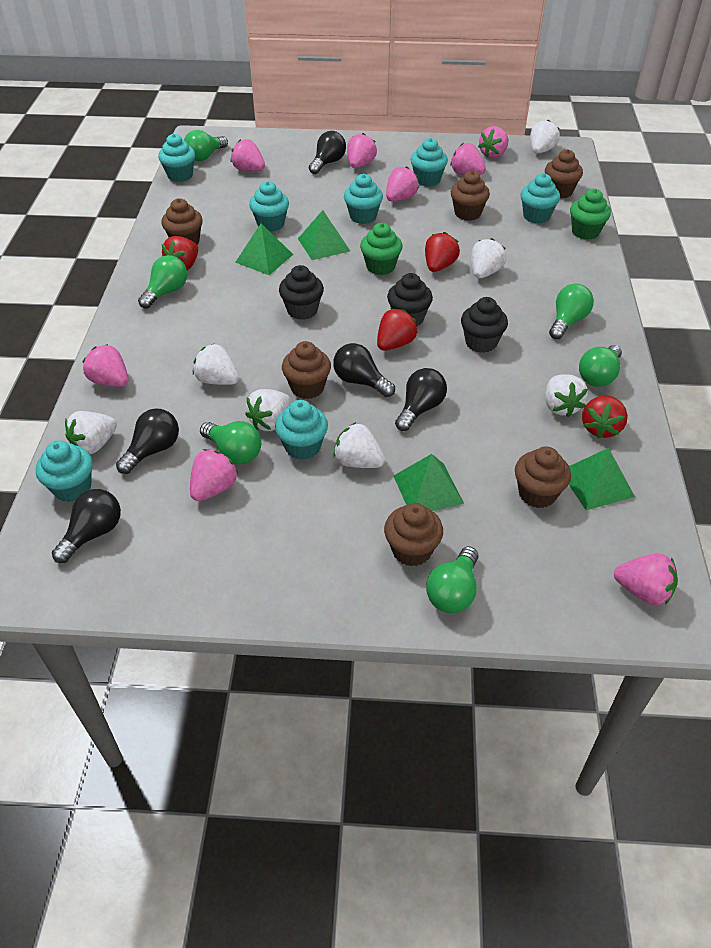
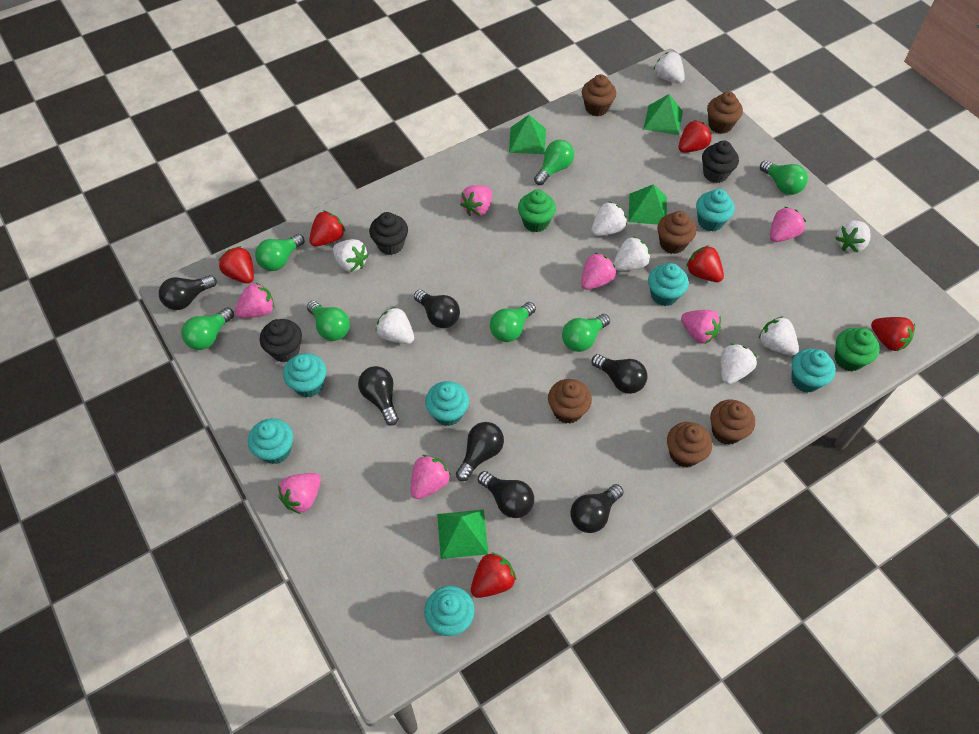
black light bulb: 5 -> 7
green light bulb: 6 -> 7
pink strawberry: 8 -> 7
red strawberry: 4 -> 6
white strawberry: 7 -> 8

